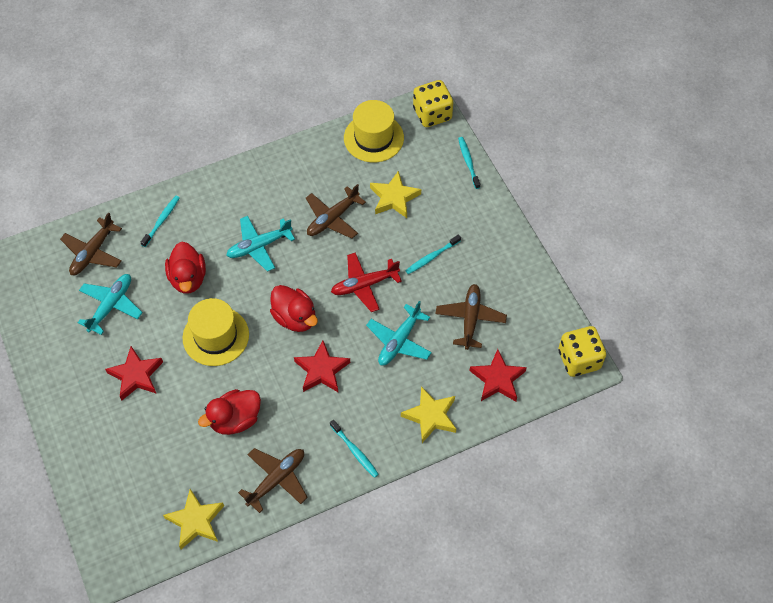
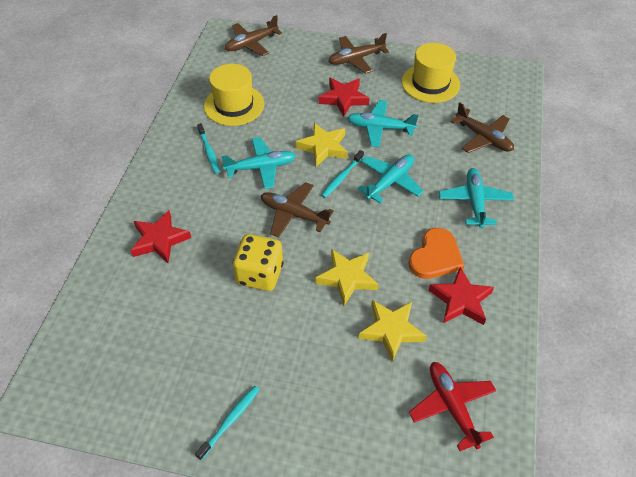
orange heart: 0 -> 1
red duck: 3 -> 0
turquoise plane: 3 -> 4
turquoise toothbrush: 4 -> 3
yellow dice: 2 -> 1

